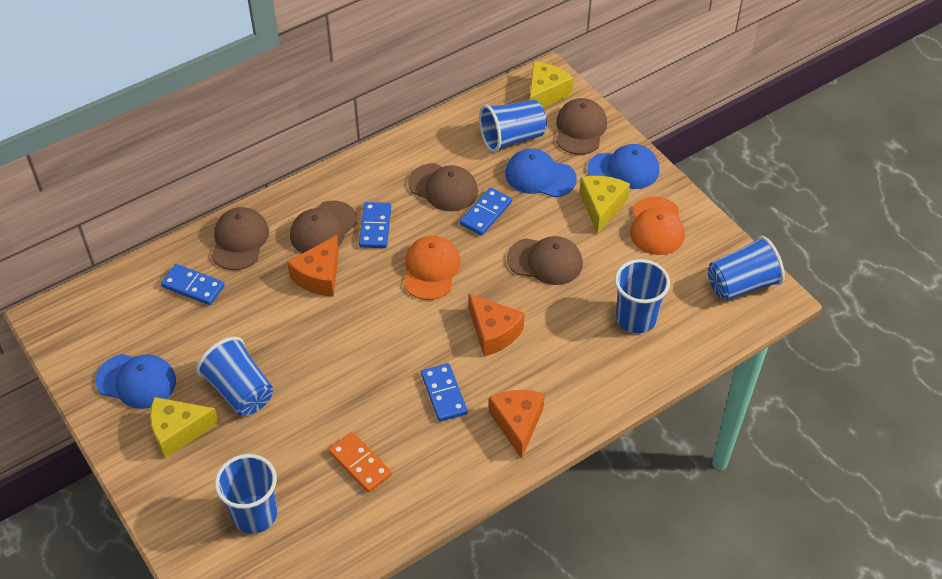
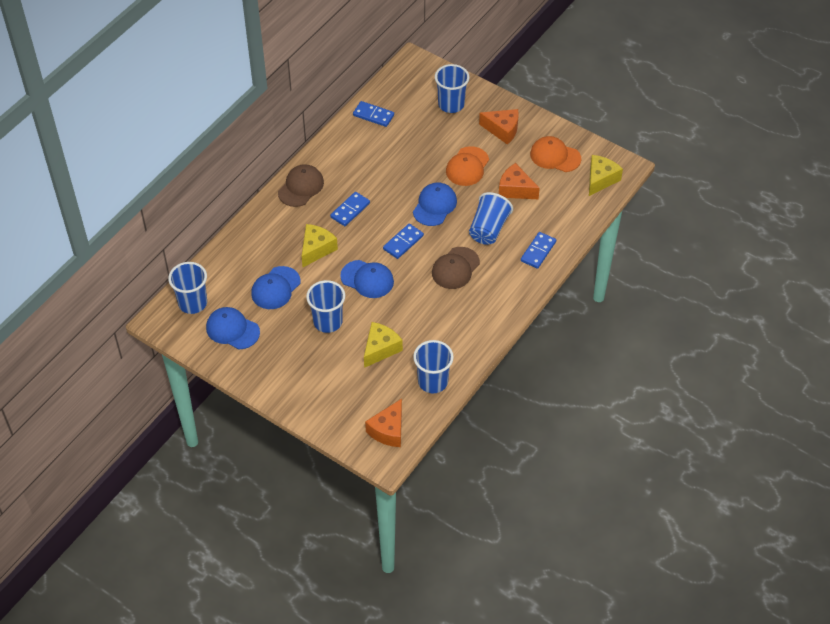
blue cap: 3 -> 4
brown cap: 5 -> 2
orange domino: 1 -> 0

